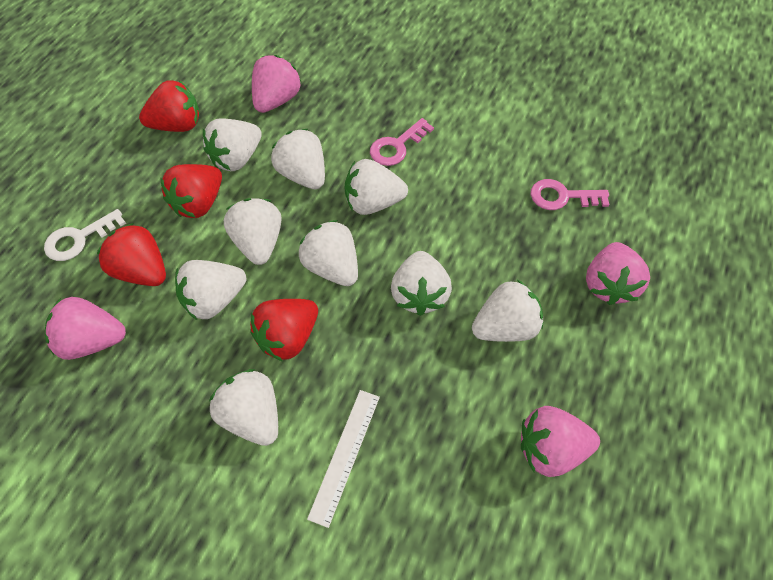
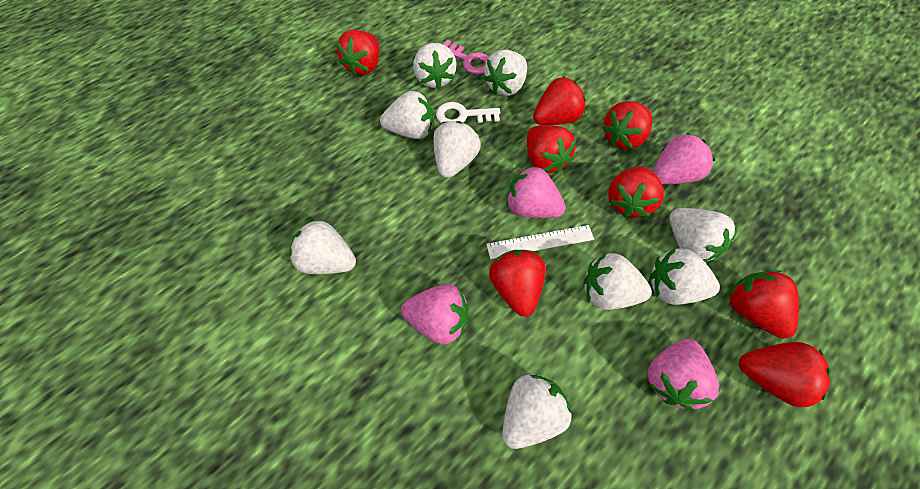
pink key: 2 -> 1
red strawberry: 4 -> 8

